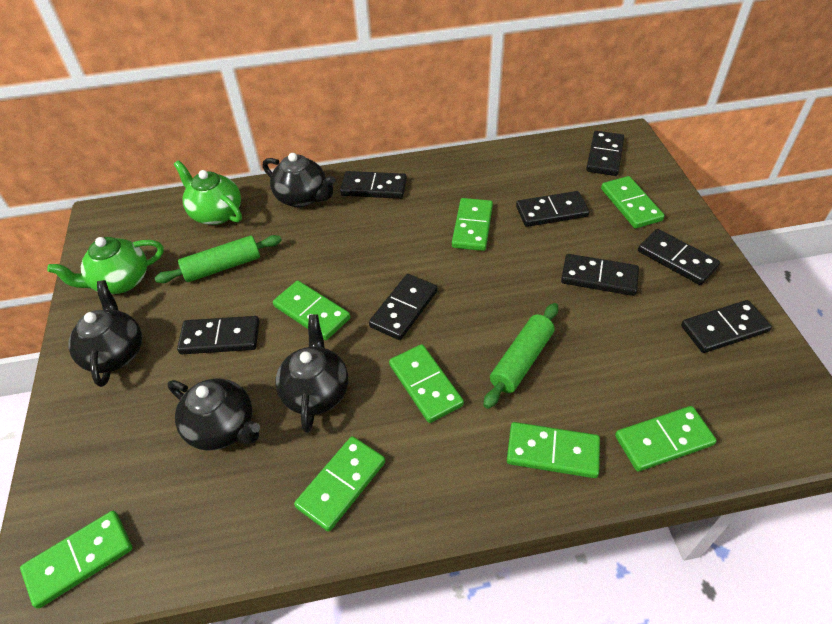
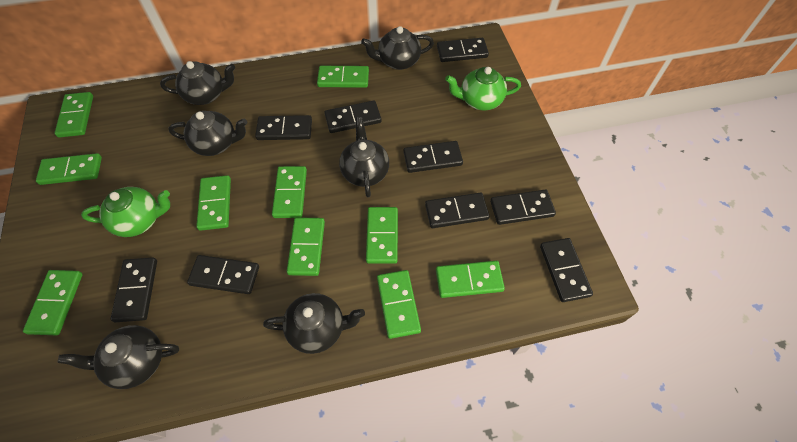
black domino: 8 -> 9
black teapot: 4 -> 6
green domino: 8 -> 10
green rolling pin: 2 -> 0

